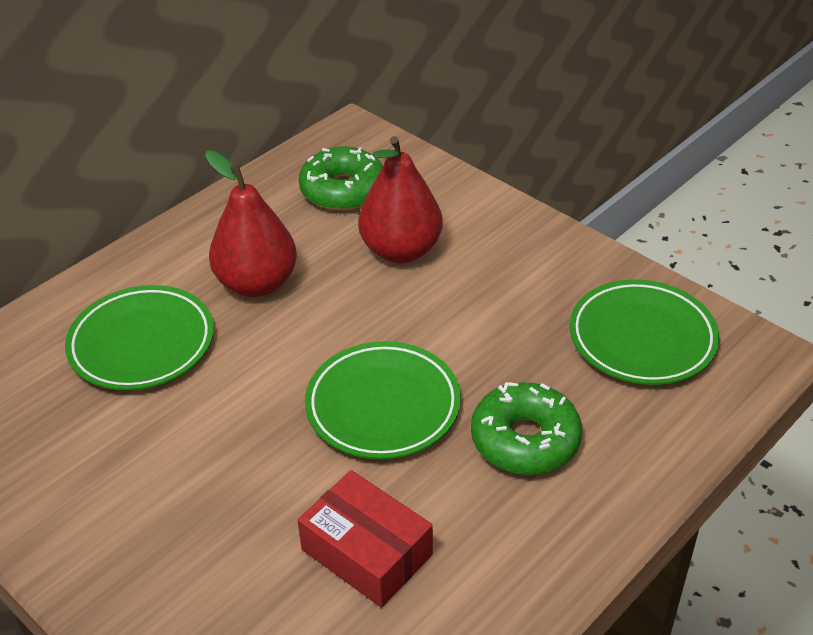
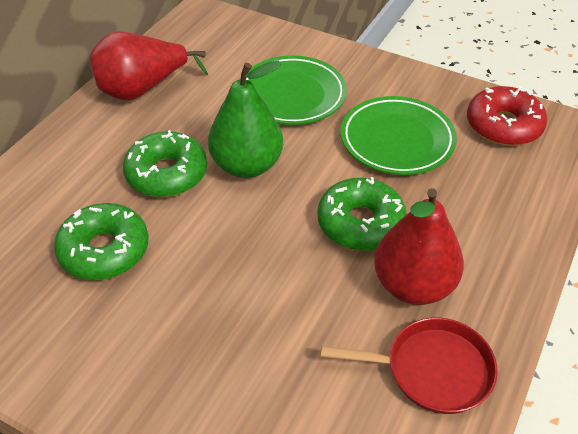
green donut: 2 -> 3
green pear: 0 -> 1
green plate: 3 -> 2
red box: 1 -> 0
red donut: 0 -> 1
red pan: 0 -> 1

